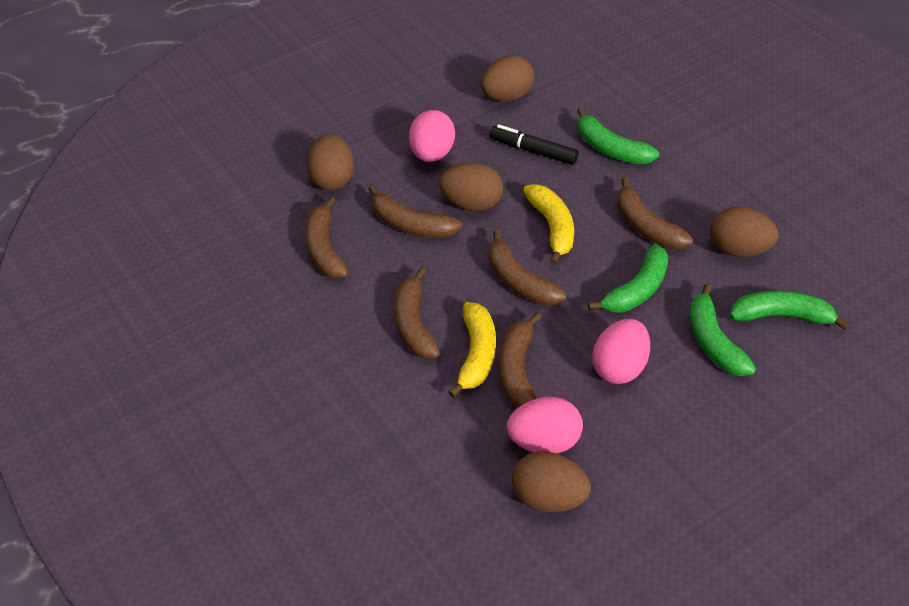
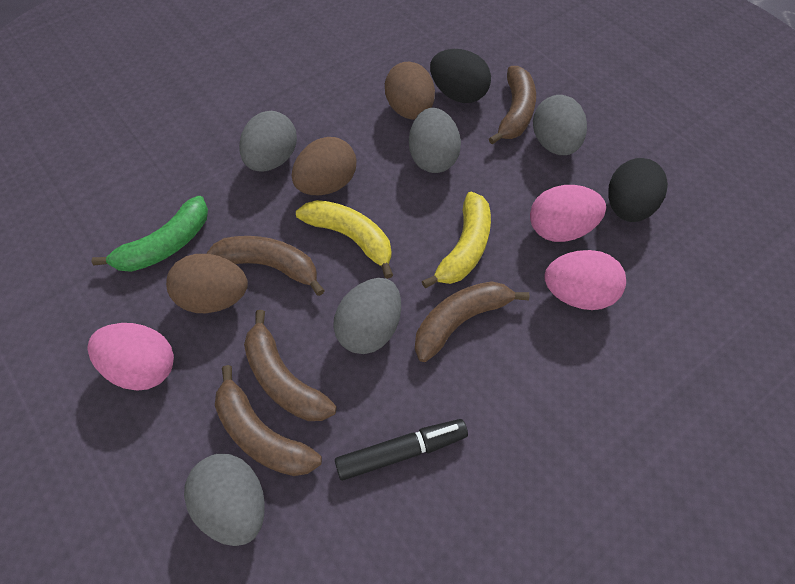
black egg: 0 -> 2
brown banana: 6 -> 5
brown egg: 5 -> 3
green banana: 4 -> 1
grey egg: 0 -> 5

